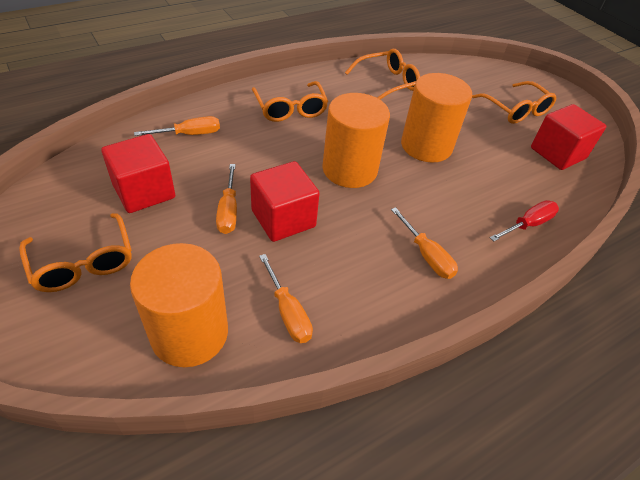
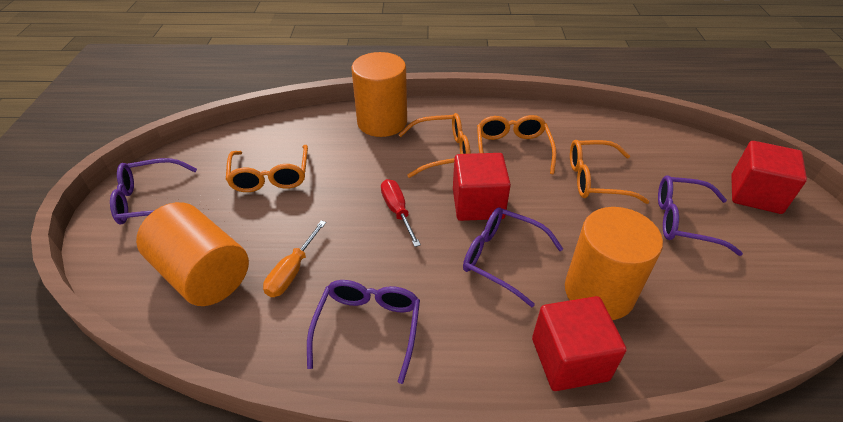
orange screwdriver: 4 -> 1
purple glasses: 0 -> 4

